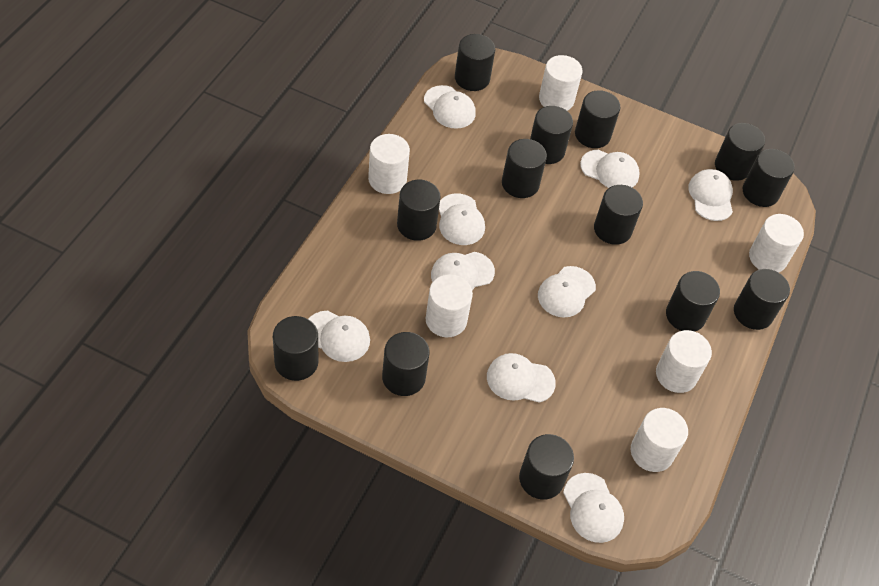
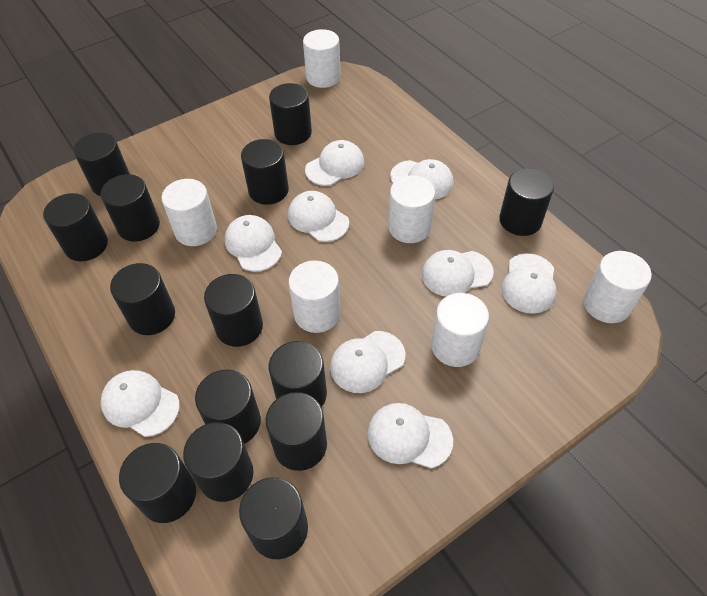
black cylinder: 13 -> 14

